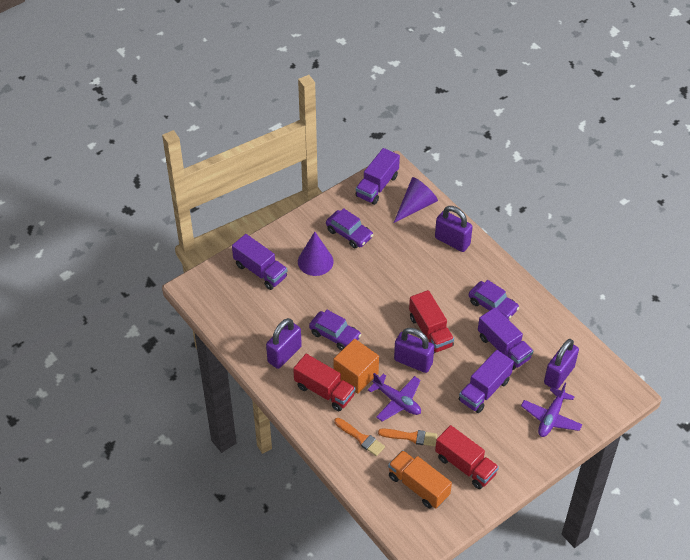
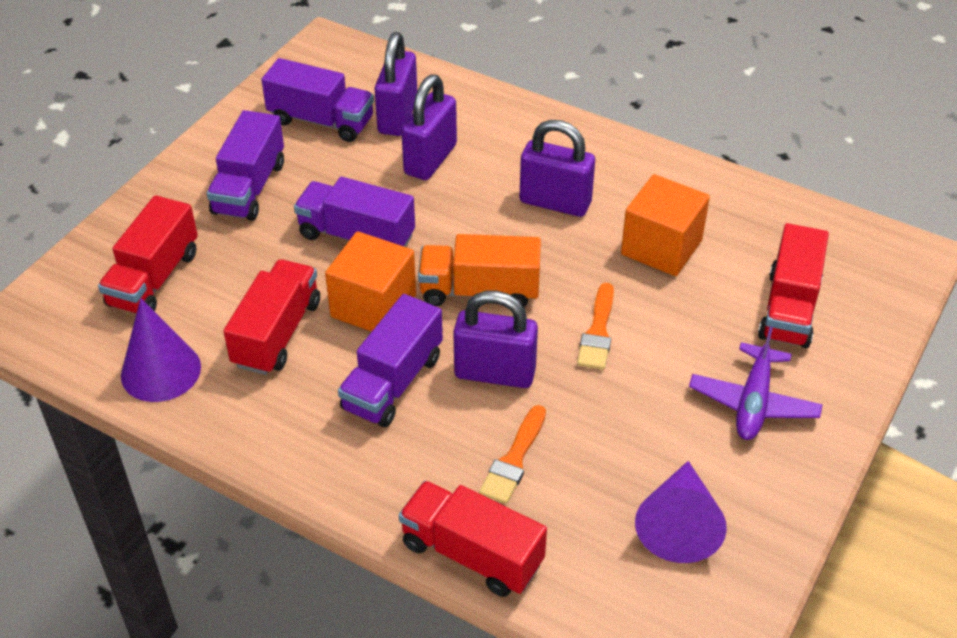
orange cube: 1 -> 2
purple car: 3 -> 0
purple plane: 2 -> 1
red truck: 3 -> 4

